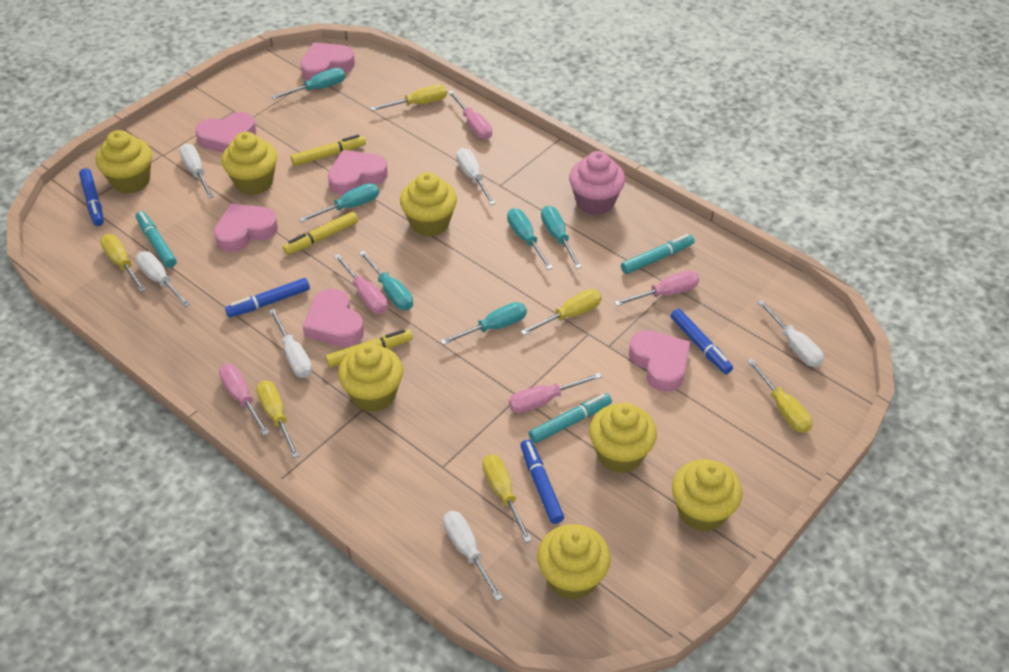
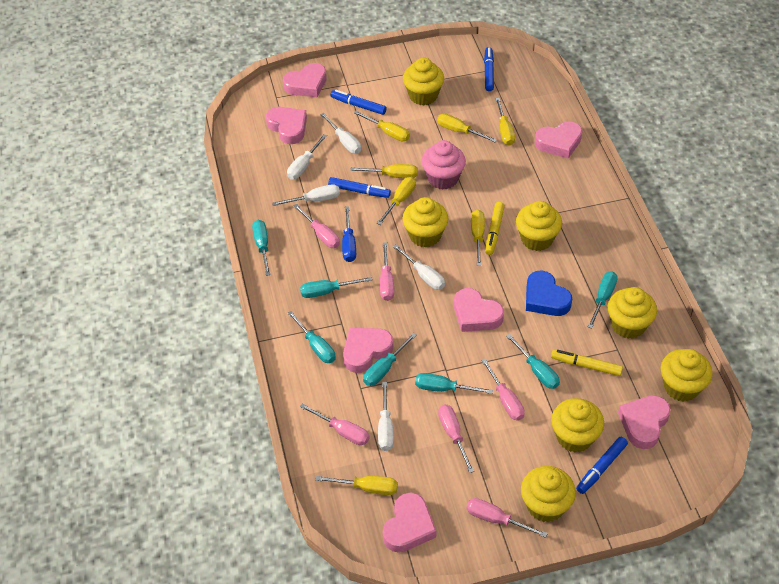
blue heart: 0 -> 1
blue screwdriver: 0 -> 1
pink heart: 6 -> 7
pink screwdriver: 5 -> 6
turquoise marker: 3 -> 0
turquoise screwdriver: 6 -> 7
white screwdriver: 6 -> 5
yellow marker: 3 -> 2
yellow screwdriver: 6 -> 7

